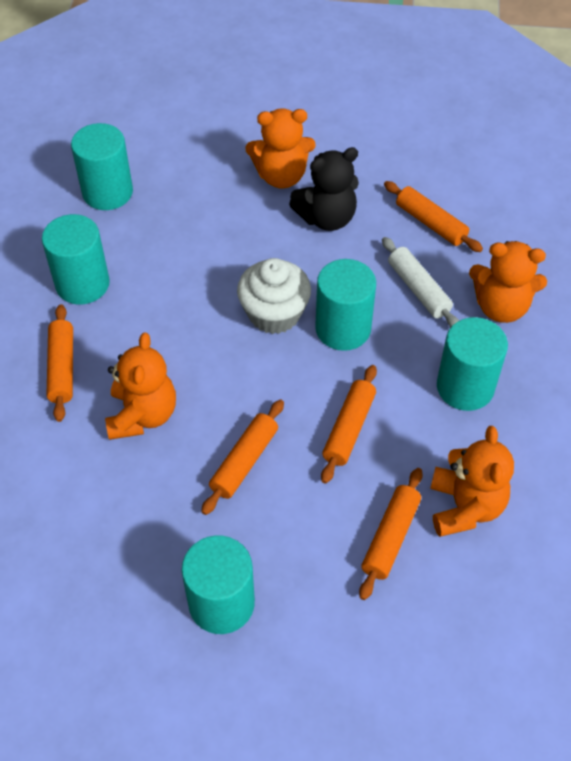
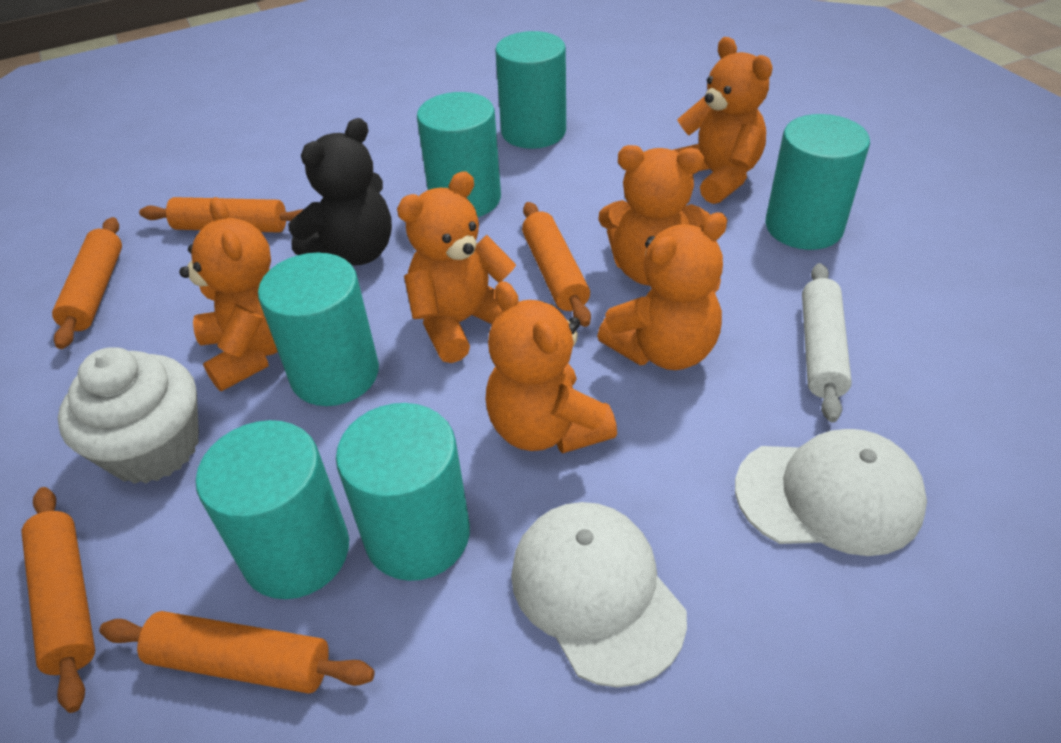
orange teddy bear: 4 -> 6
turquoise cylinder: 5 -> 6
white cap: 0 -> 2

